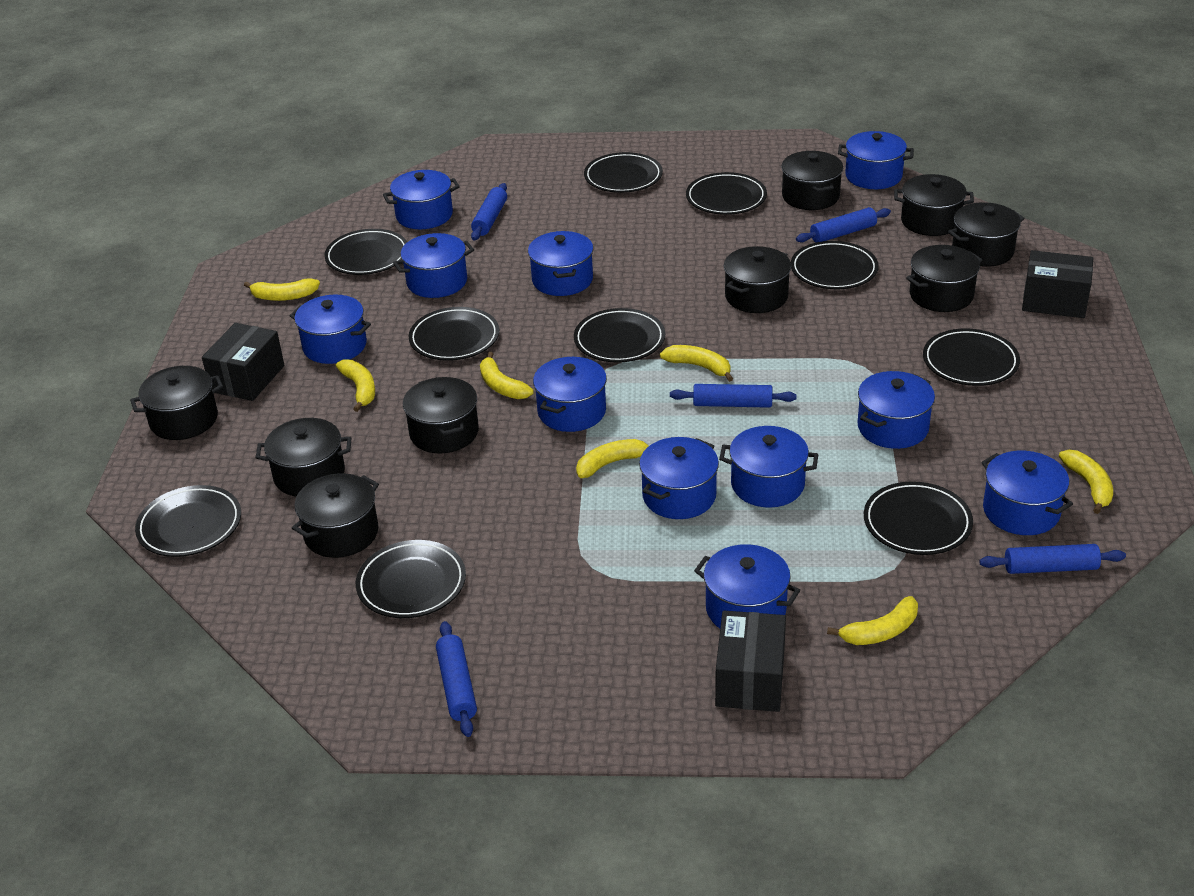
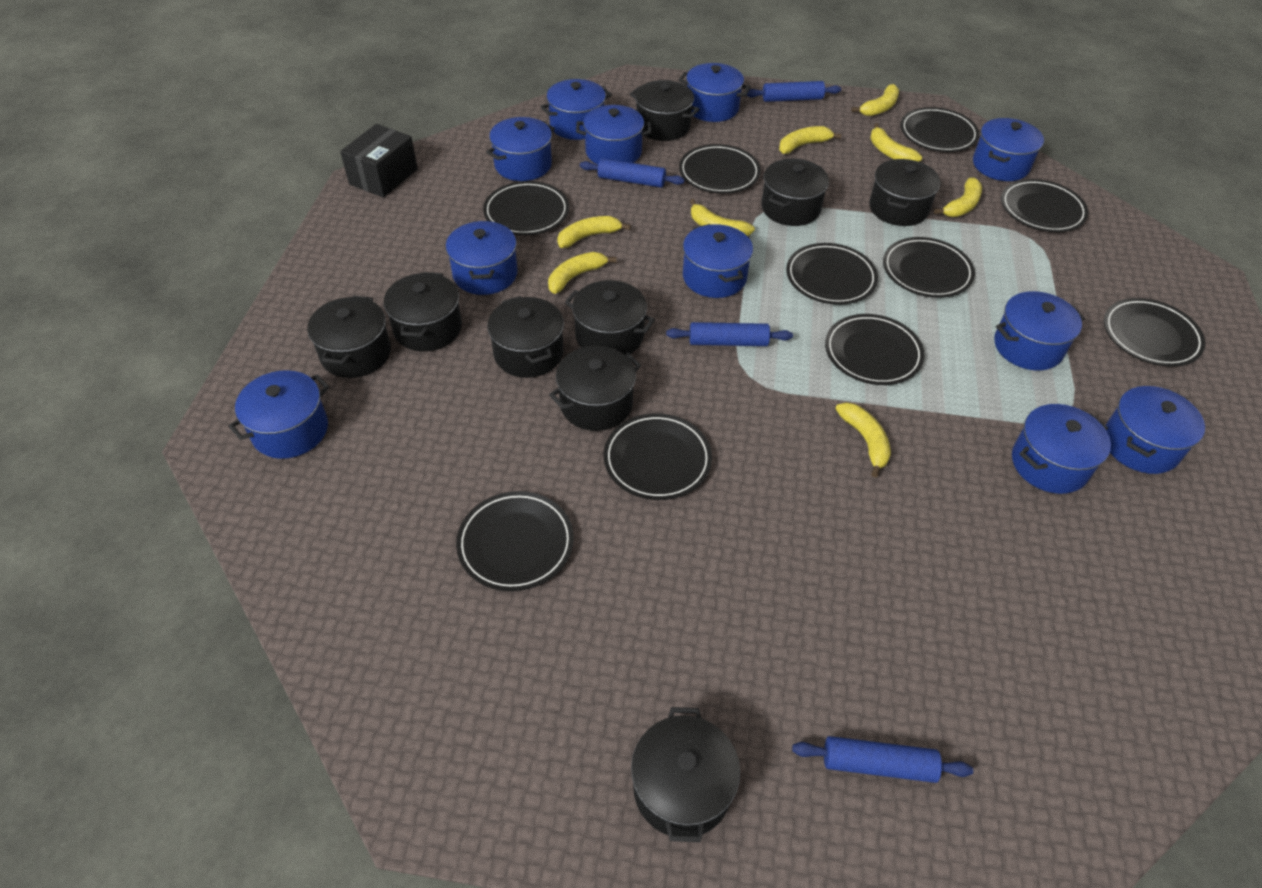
black box: 3 -> 1
blue rolling pin: 5 -> 4
yellow banana: 7 -> 8

